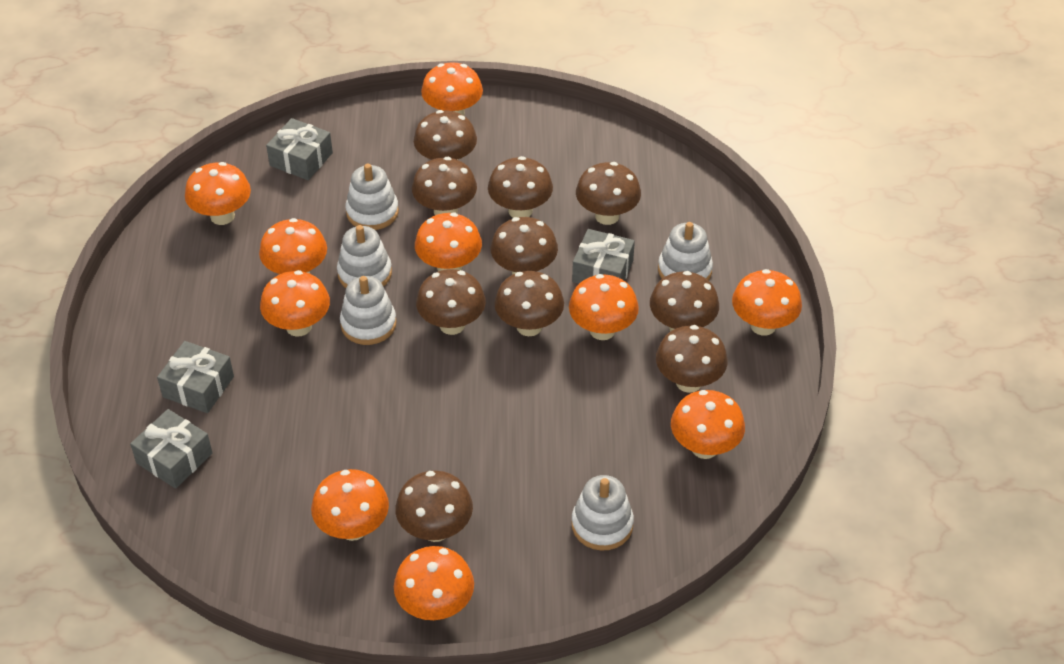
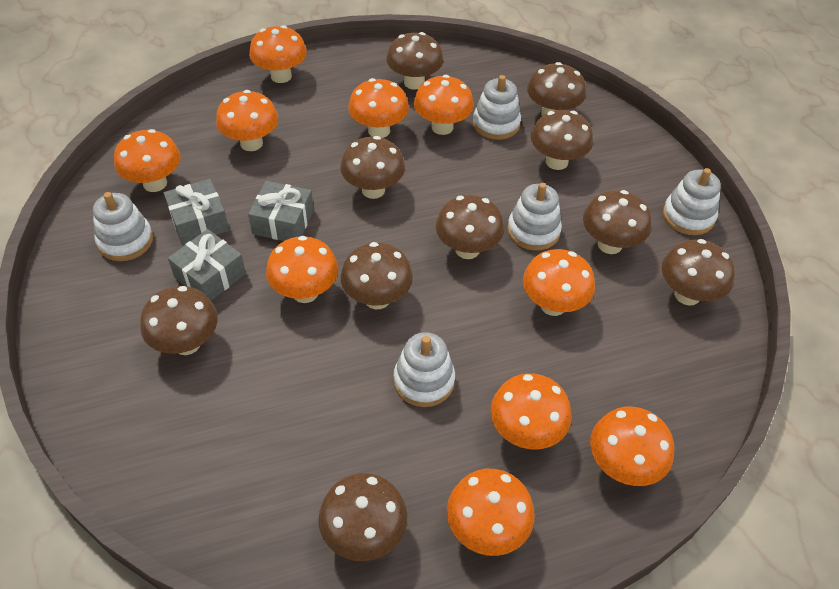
grey gift: 4 -> 3

